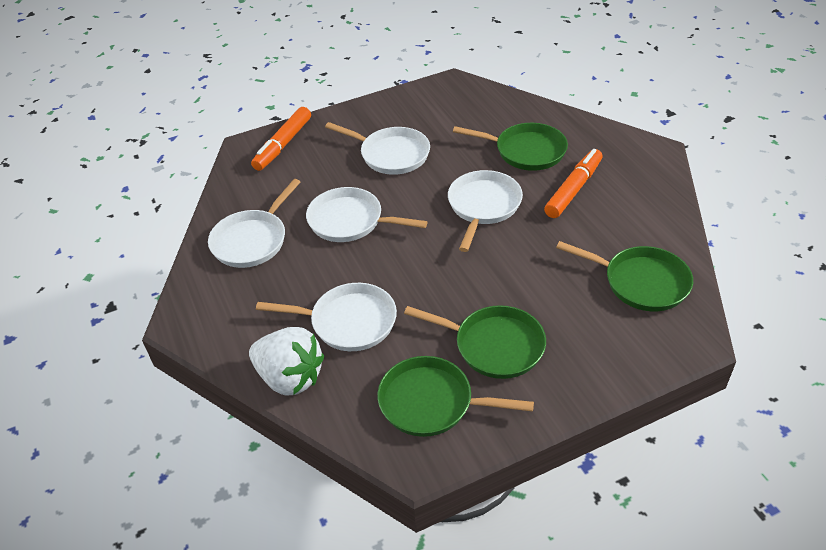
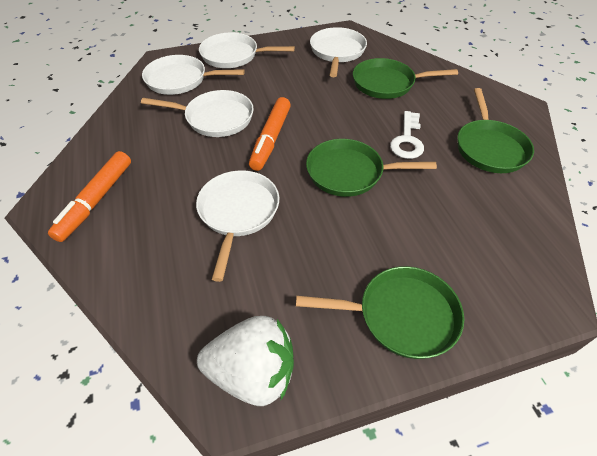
white key: 0 -> 1

